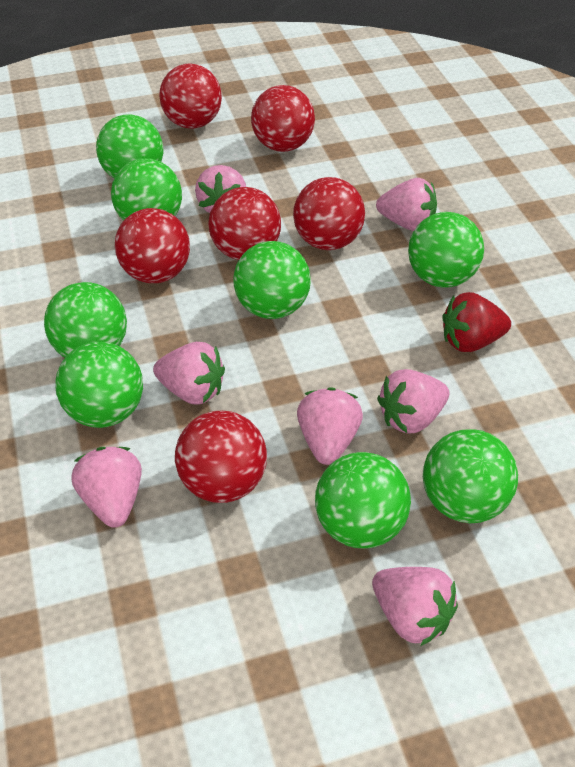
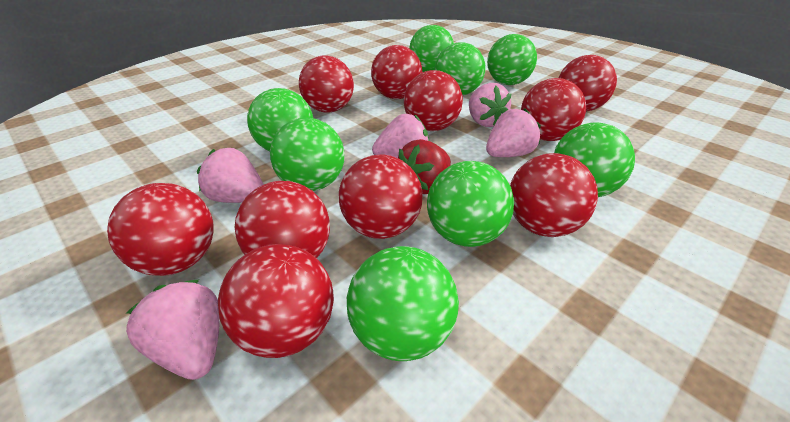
pink strawberry: 7 -> 5
red ball: 6 -> 10

